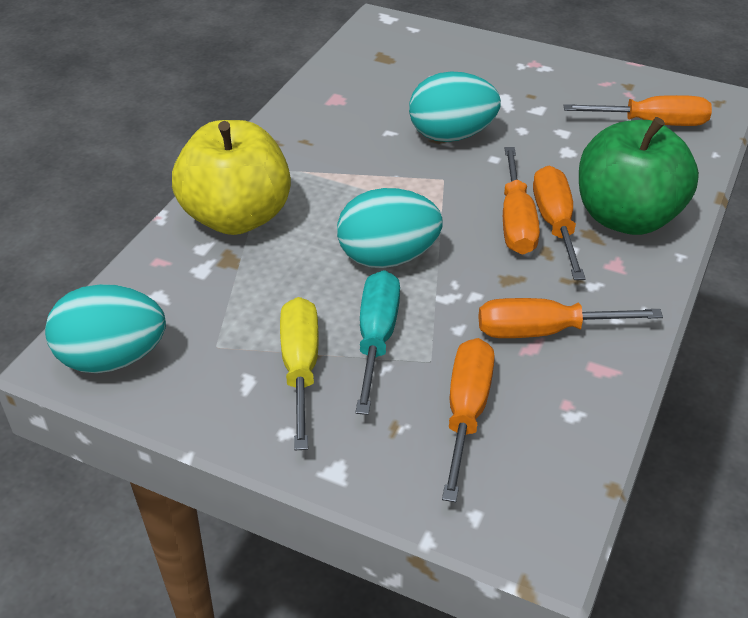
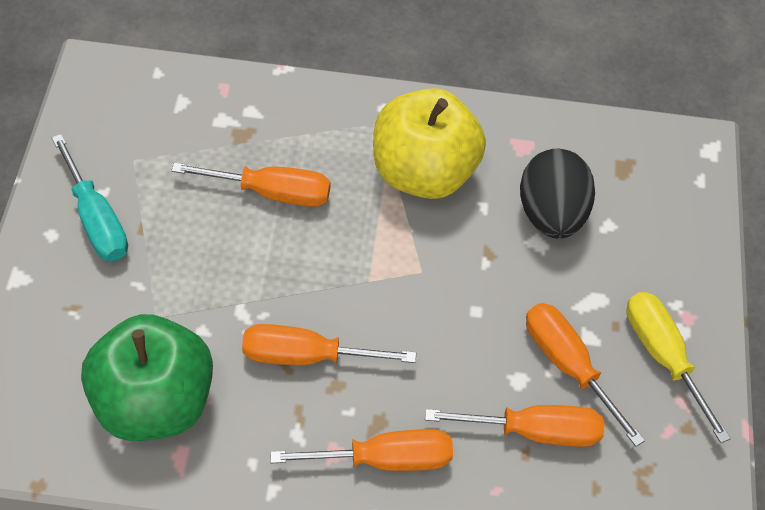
black egg: 0 -> 1
turquoise egg: 3 -> 0

